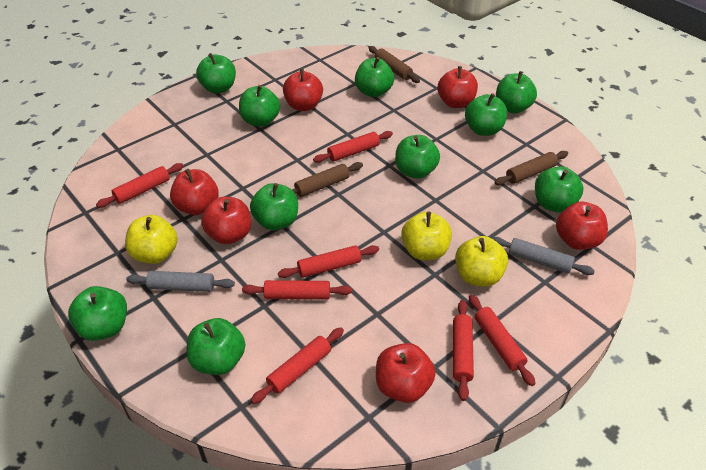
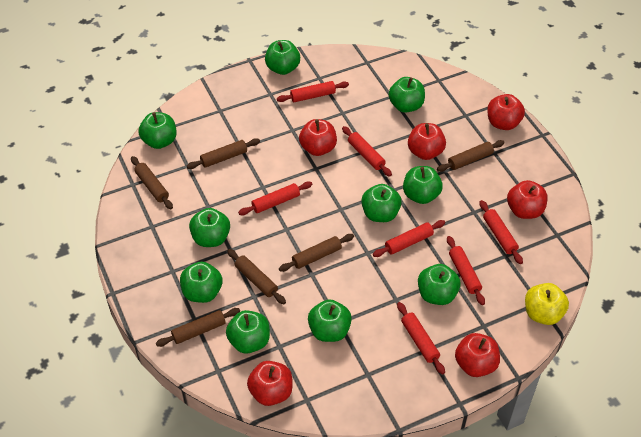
brown rolling pin: 3 -> 6
grey rolling pin: 2 -> 0
yellow apple: 3 -> 1

